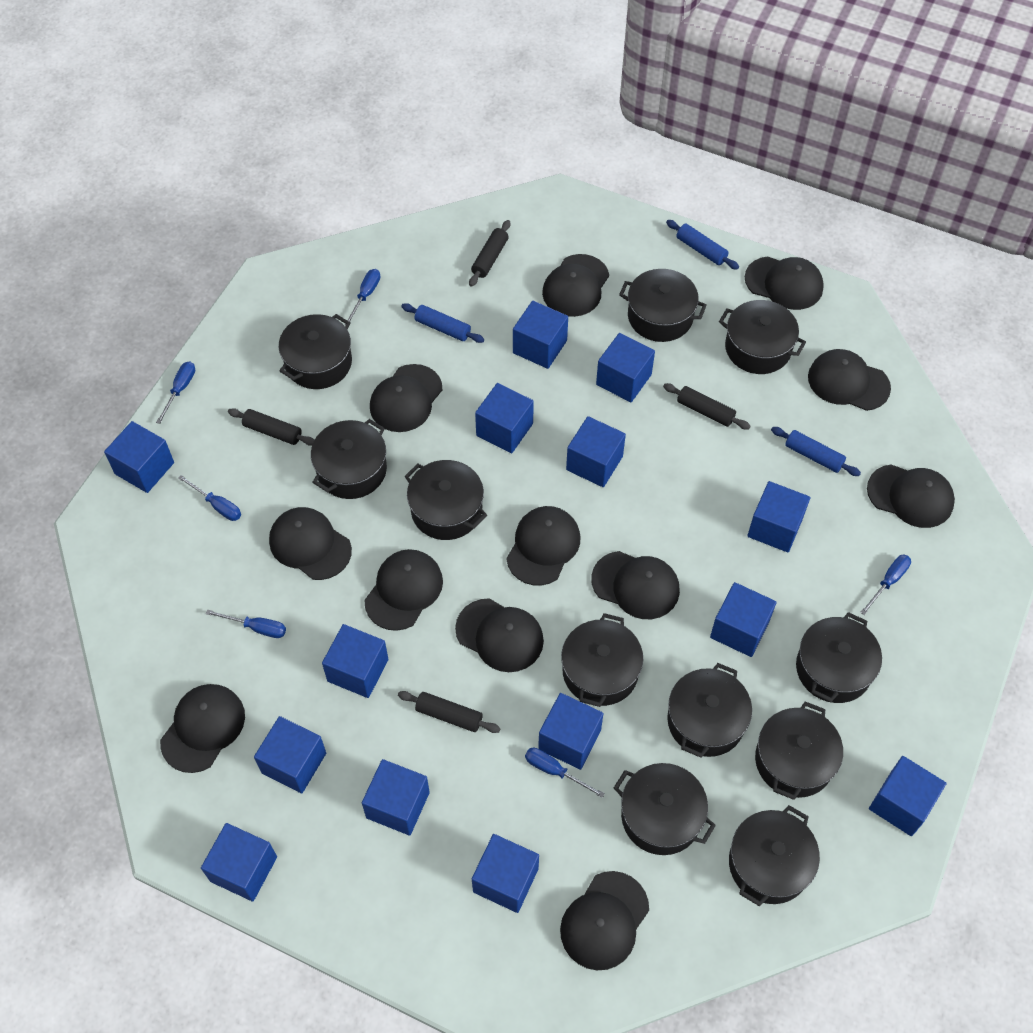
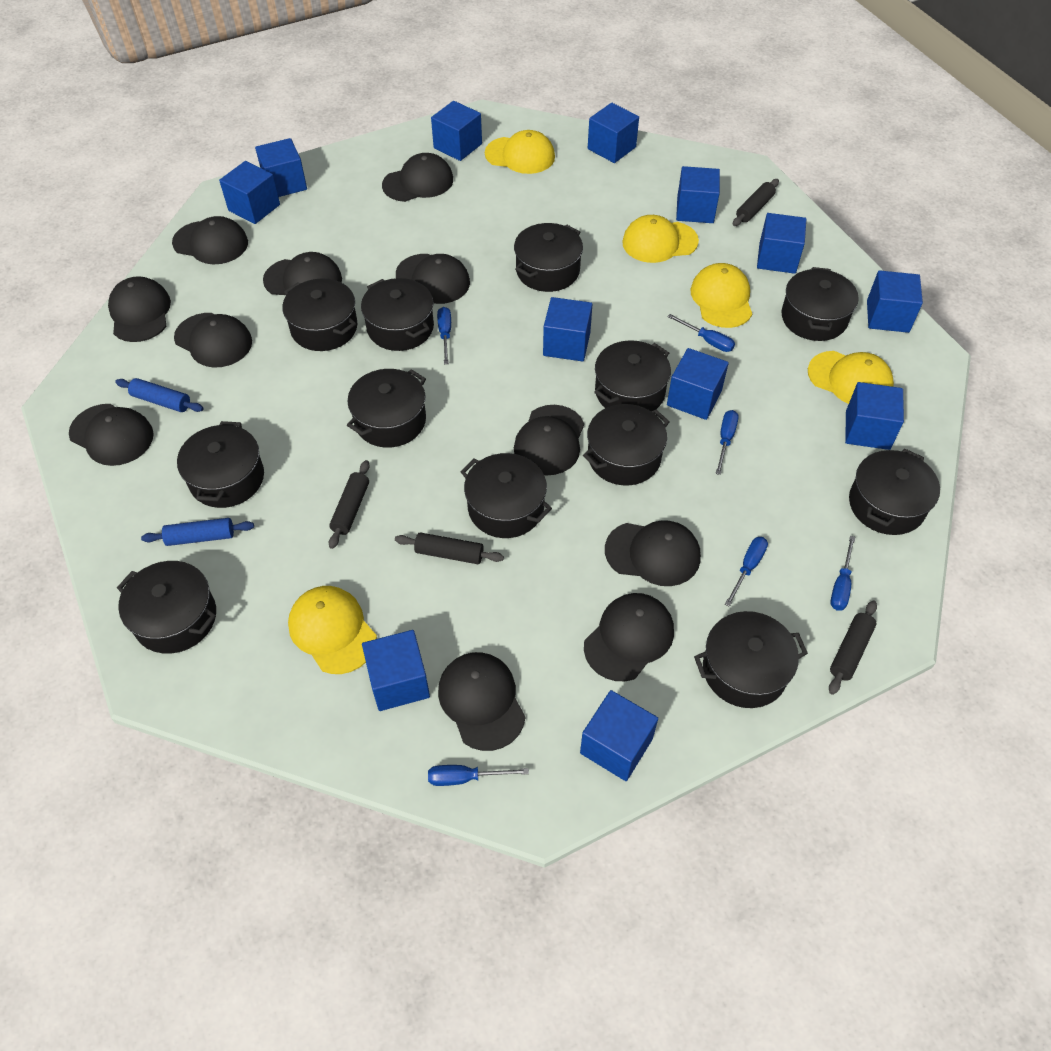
black cap: 12 -> 11
black pot: 11 -> 12
blue cube: 14 -> 12
blue rolling pin: 3 -> 2
yellow cap: 0 -> 5

